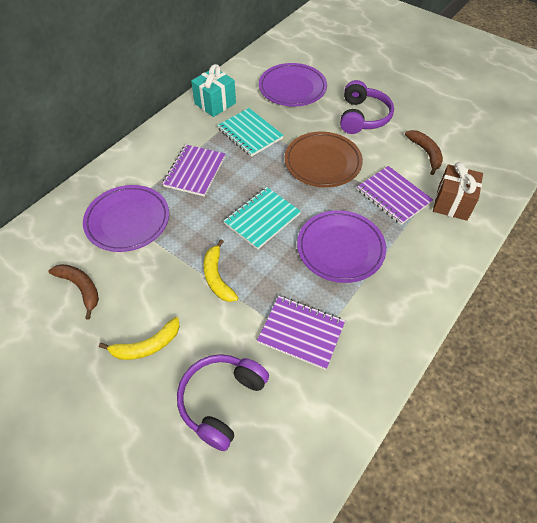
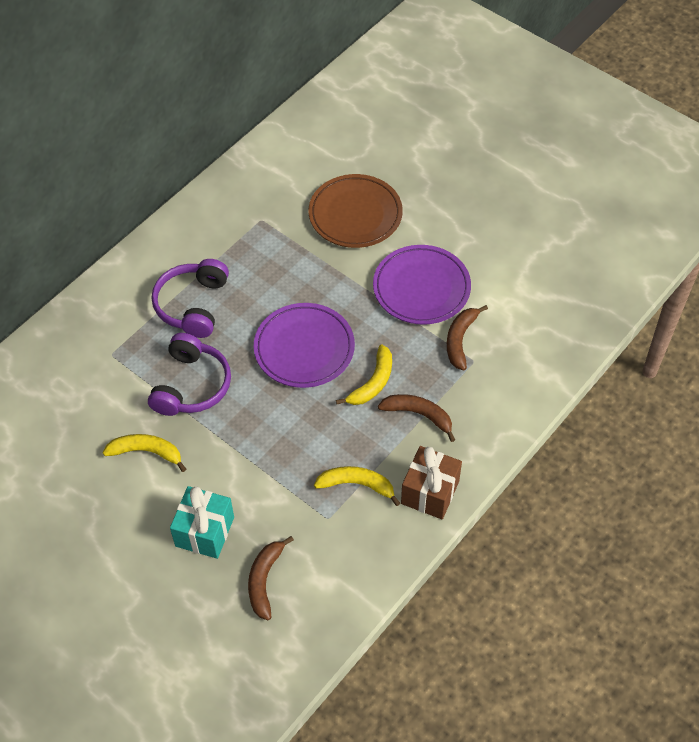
brown banana: 2 -> 3
purple notebook: 3 -> 0
purple plate: 3 -> 2
turquoise notebook: 2 -> 0
yellow banana: 2 -> 3

